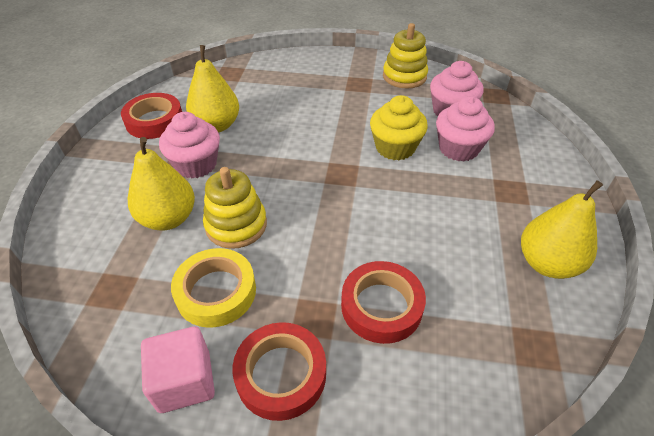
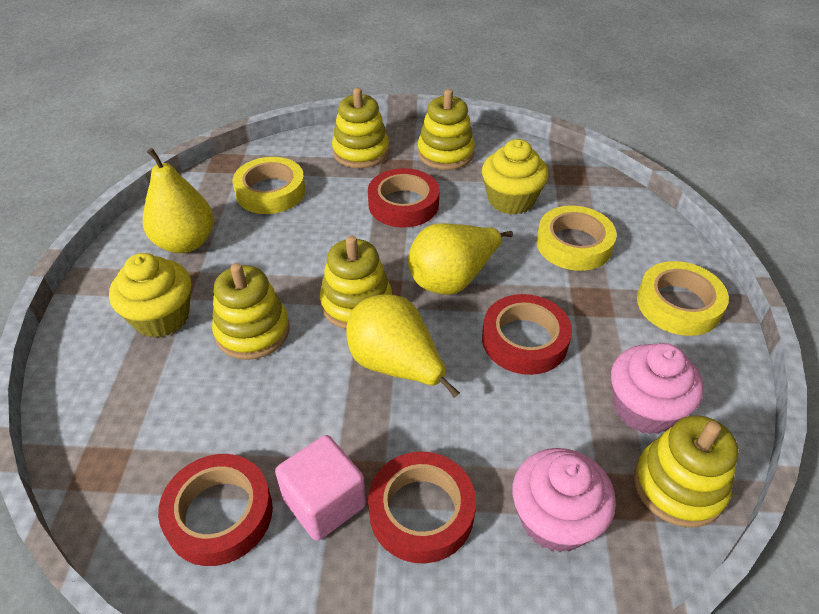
pink cupcake: 3 -> 2
red tape: 3 -> 4
yellow cupcake: 1 -> 2
yellow stacking toy: 2 -> 5
yellow tape: 1 -> 3

